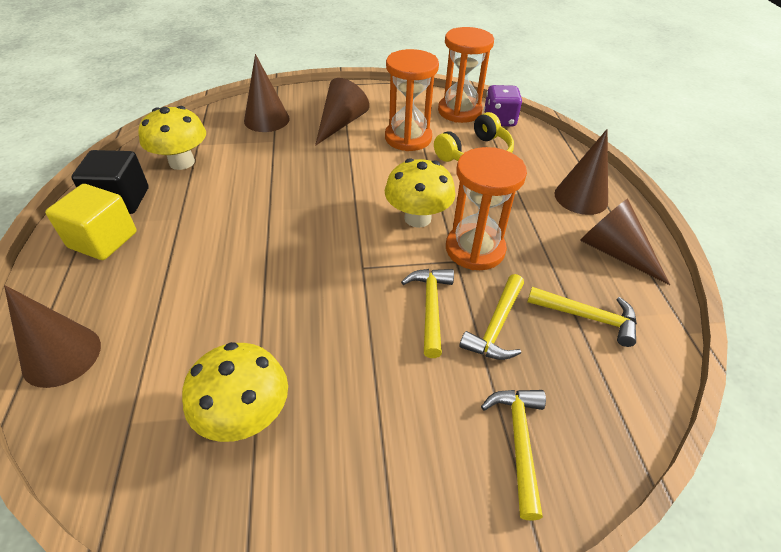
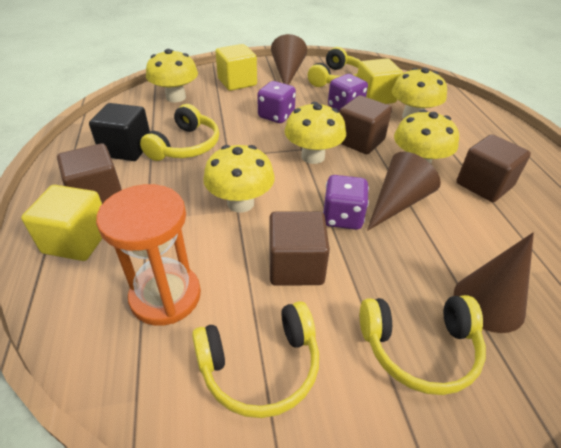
brown cone: 5 -> 3
brown cube: 0 -> 4
orange hourglass: 3 -> 1
purple dice: 1 -> 3
yellow cube: 1 -> 3
yellow hammer: 4 -> 0
yellow headphones: 1 -> 4
yellow mushroom: 3 -> 5

